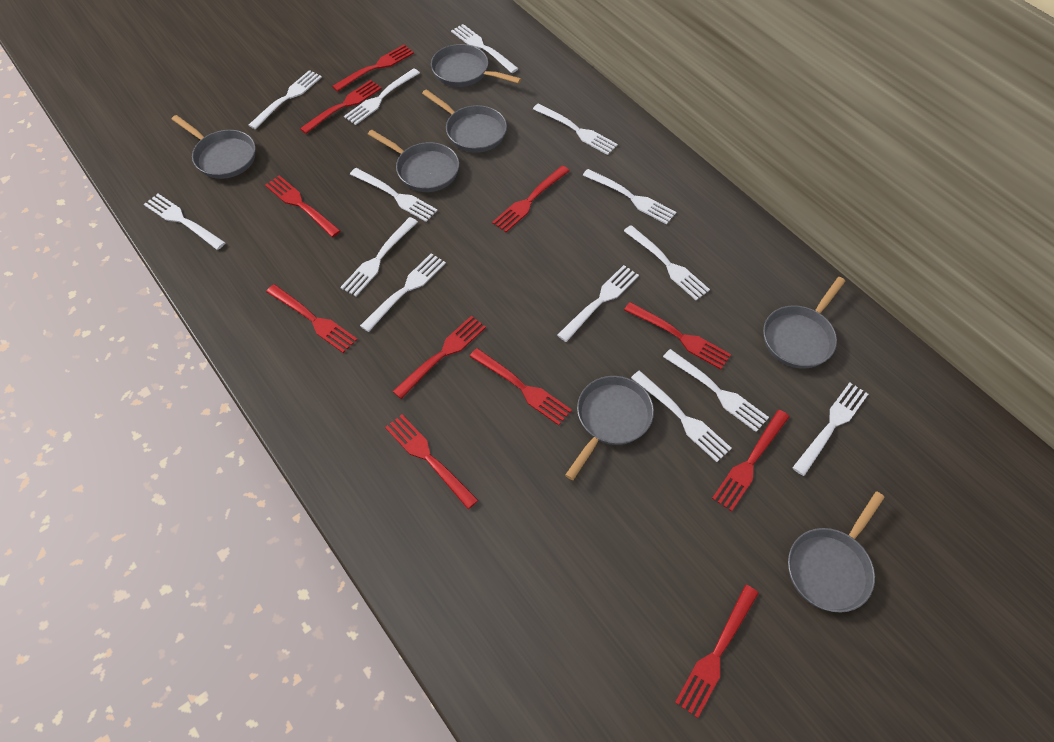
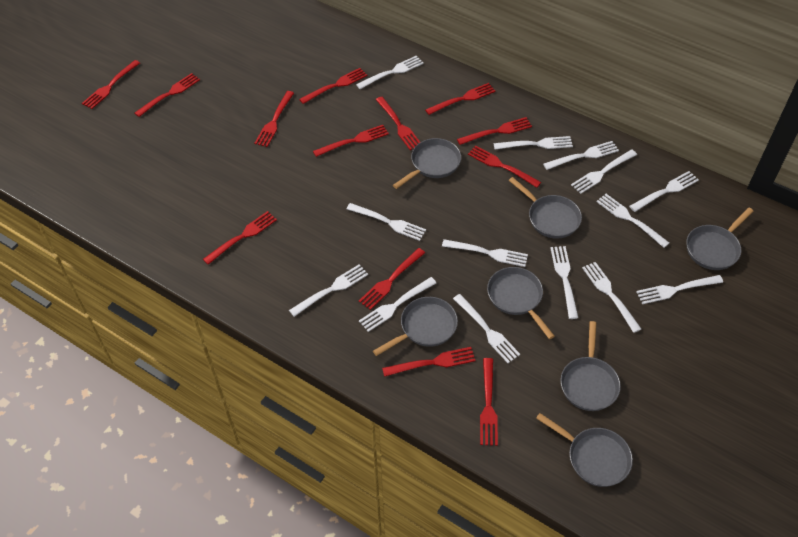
red fork: 11 -> 13

